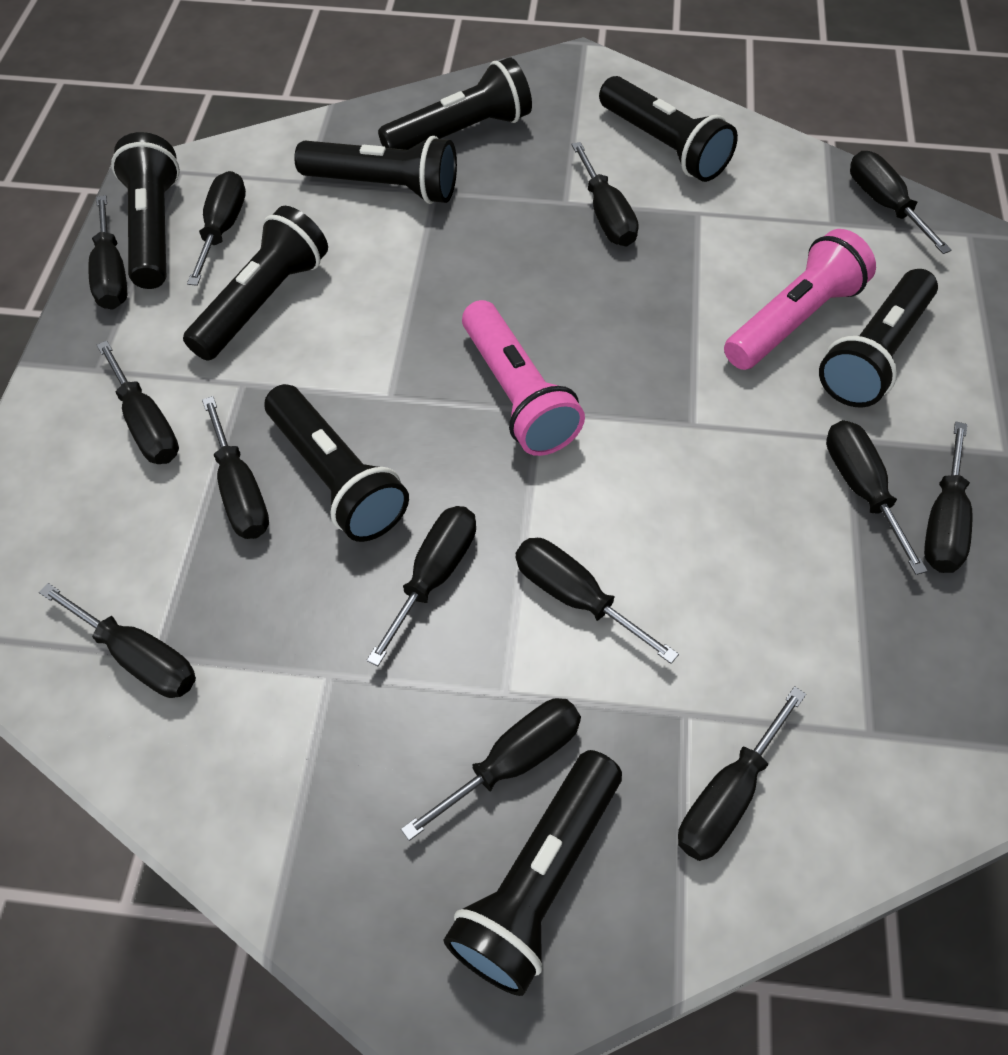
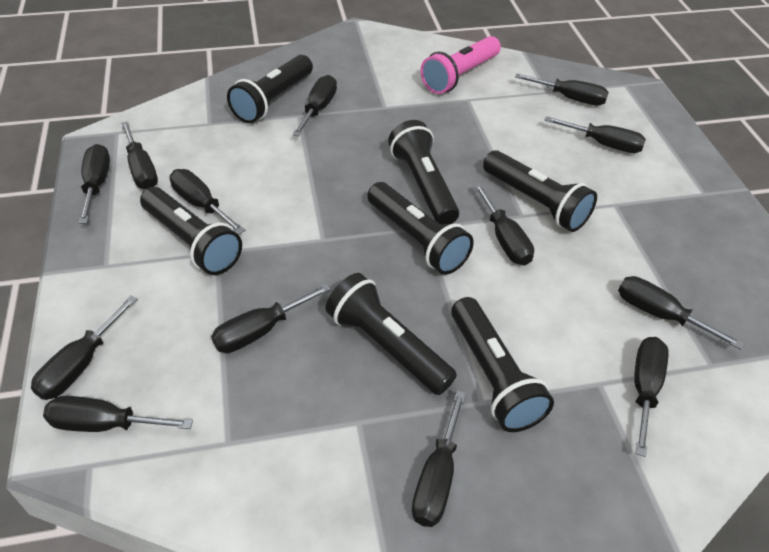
black flashlight: 8 -> 7
pink flashlight: 2 -> 1

